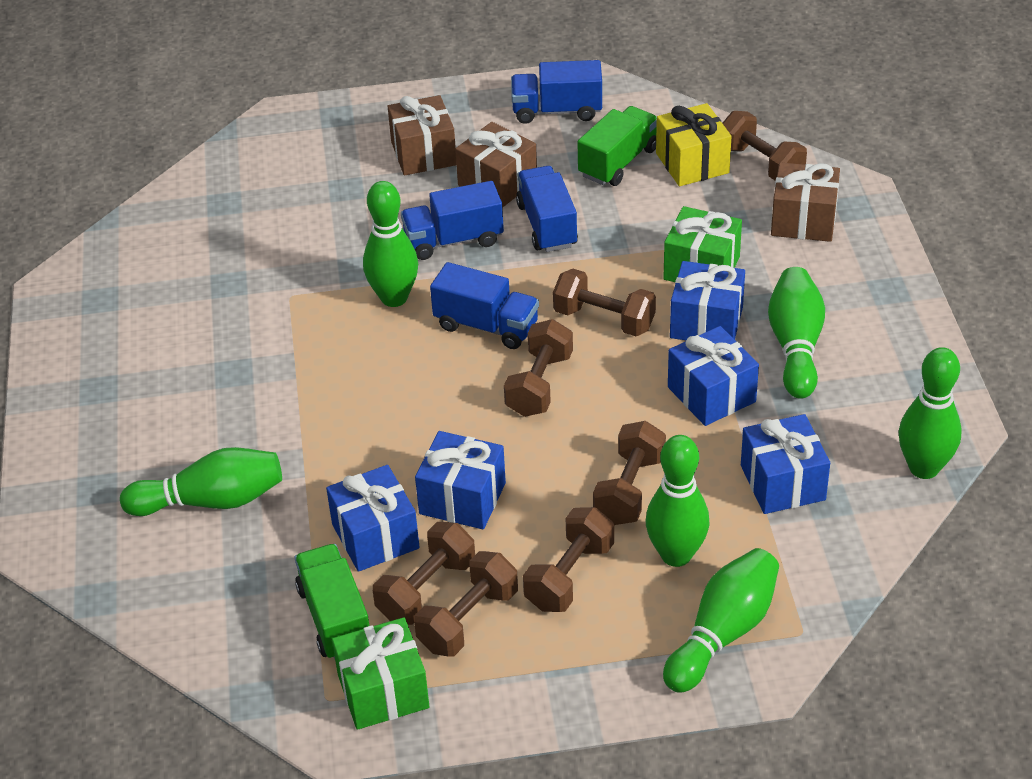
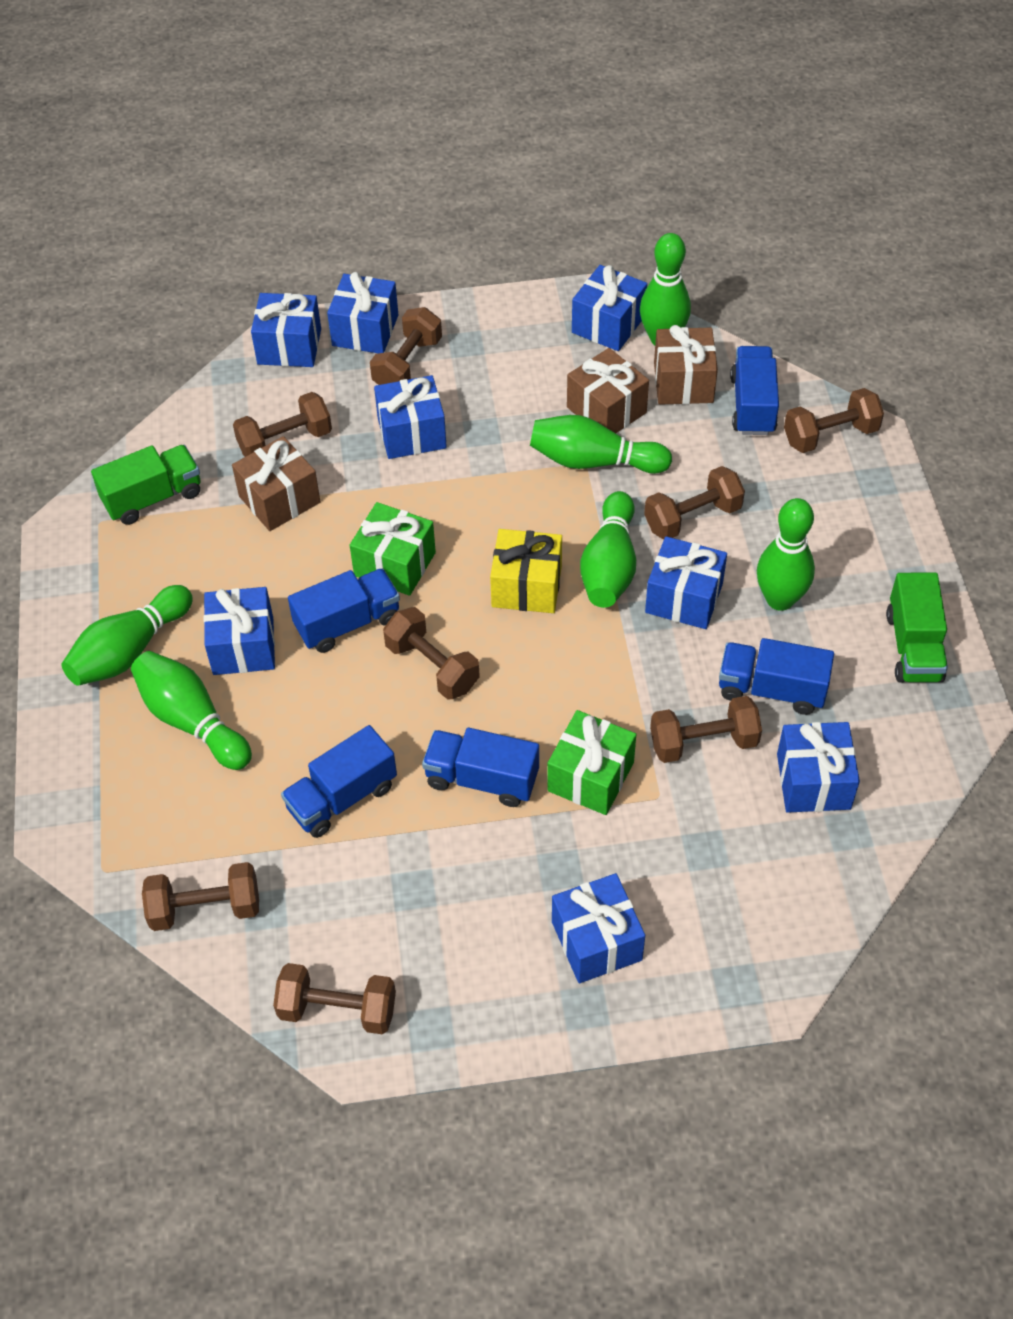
blue gift: 5 -> 8
blue truck: 4 -> 5
brown dumbbell: 7 -> 8

